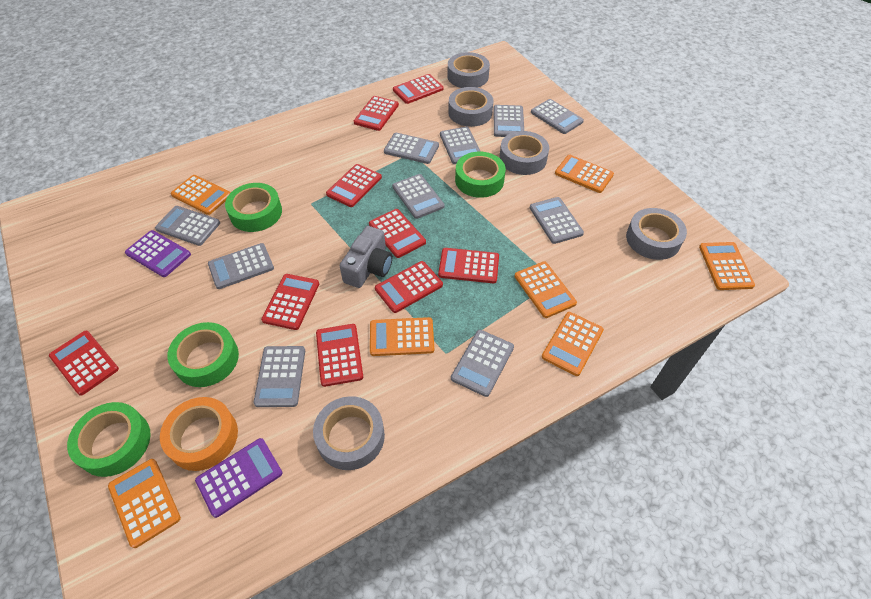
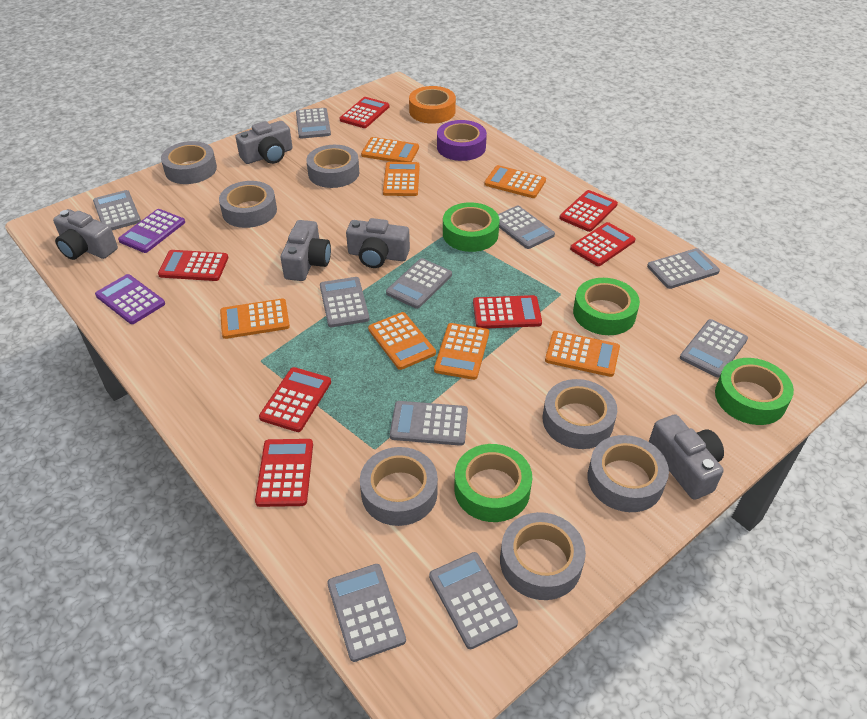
grey camera: 1 -> 5
grey tape: 5 -> 7
purple tape: 0 -> 1
red calculator: 9 -> 7

